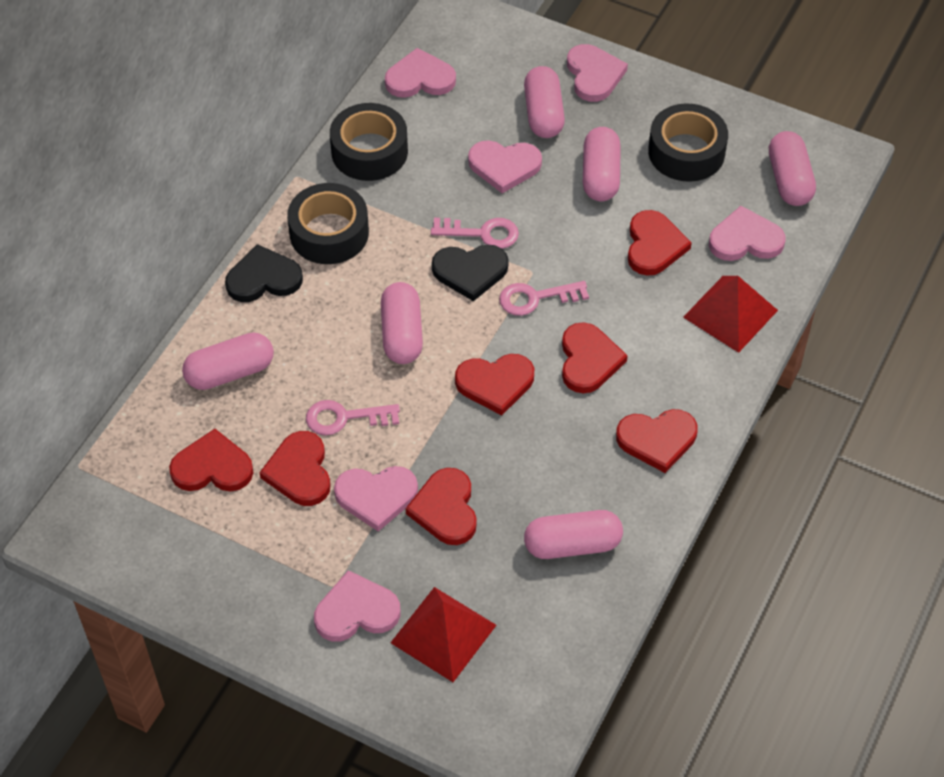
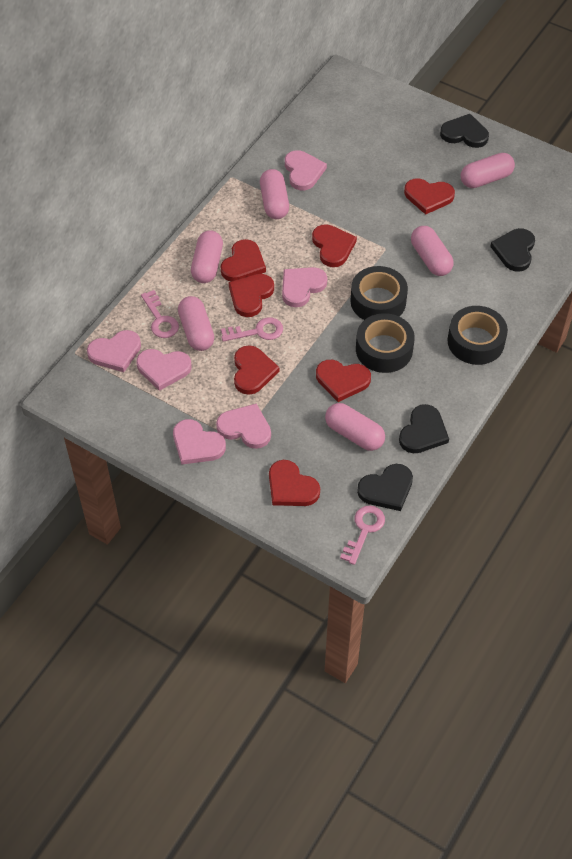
black heart: 2 -> 4
red pyramid: 2 -> 0

